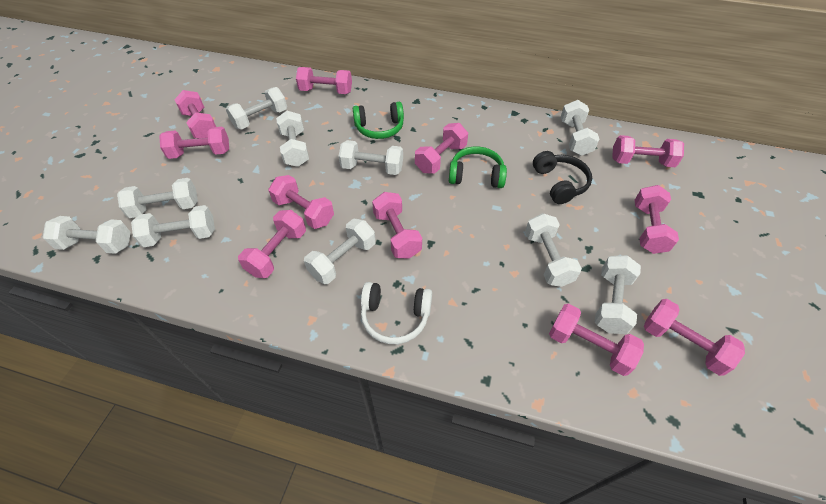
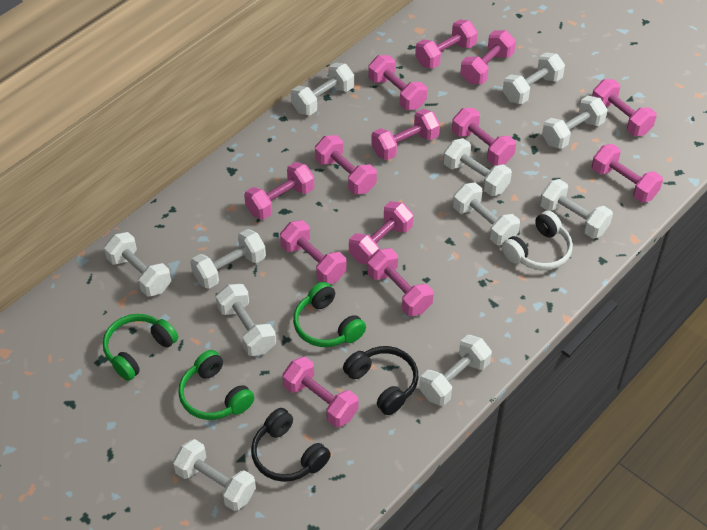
black headphones: 1 -> 2
green headphones: 2 -> 3
pink dumbbell: 11 -> 13
white dumbbell: 10 -> 11

